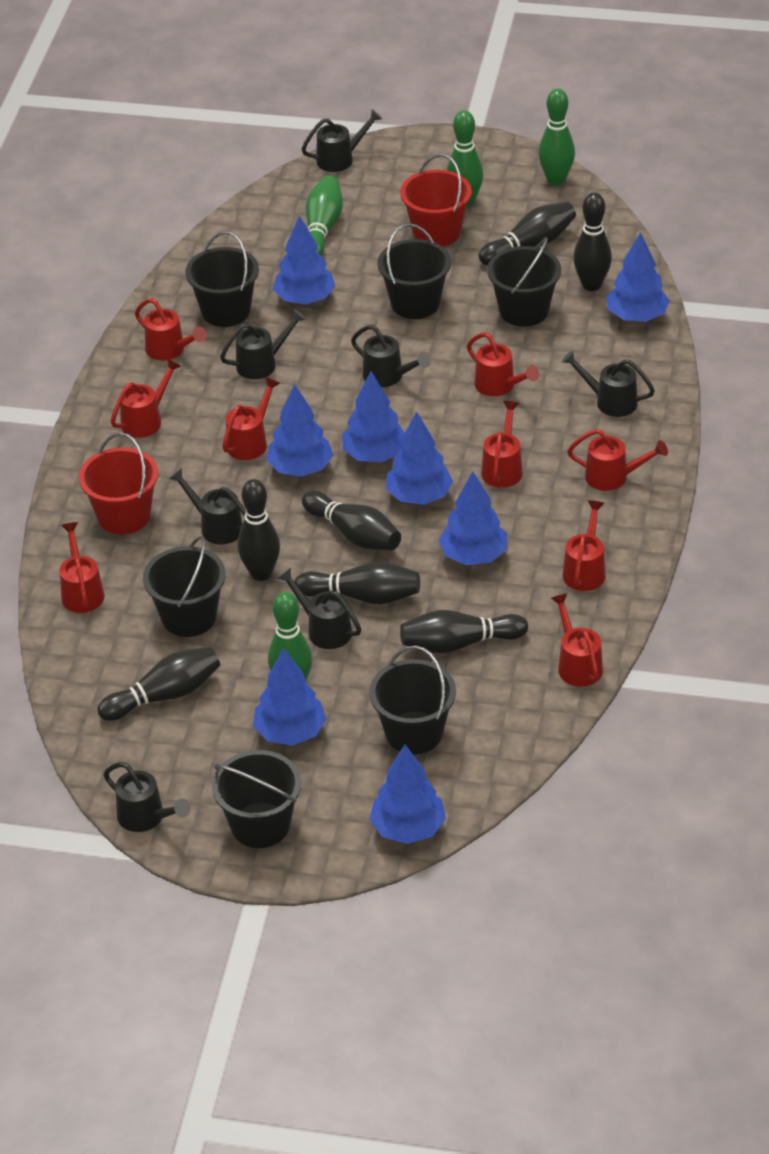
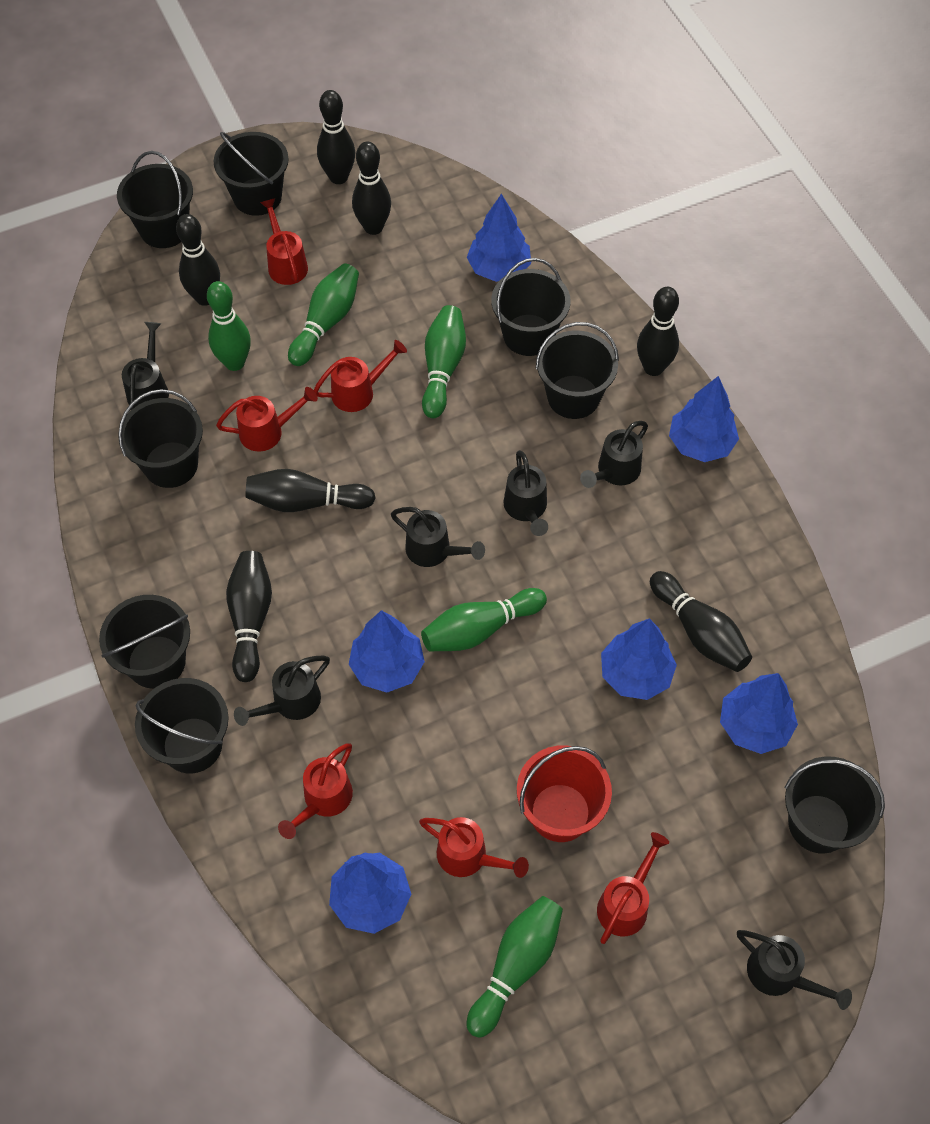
black bucket: 6 -> 8
black watering can: 7 -> 6
blue tree: 8 -> 6
green bowling pin: 4 -> 5
red bucket: 2 -> 1
red watering can: 9 -> 6

